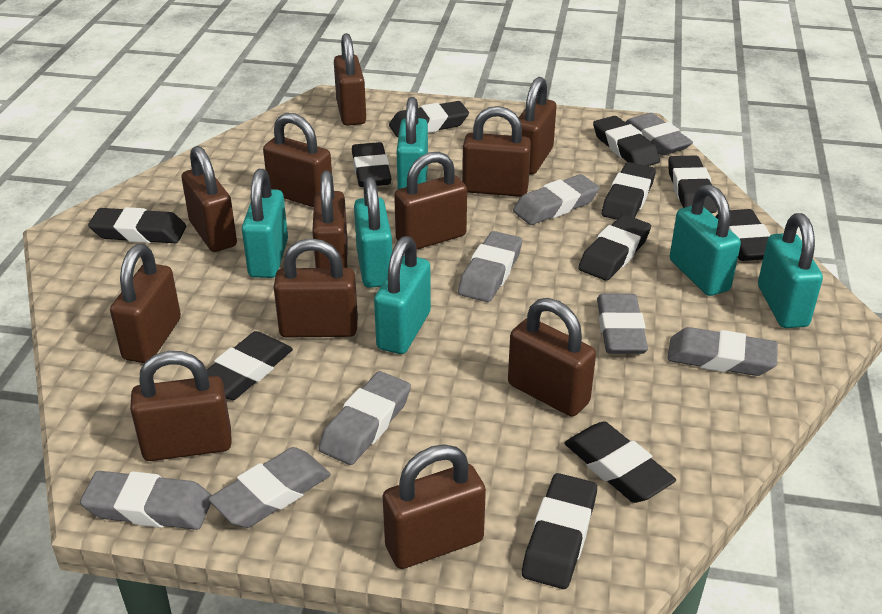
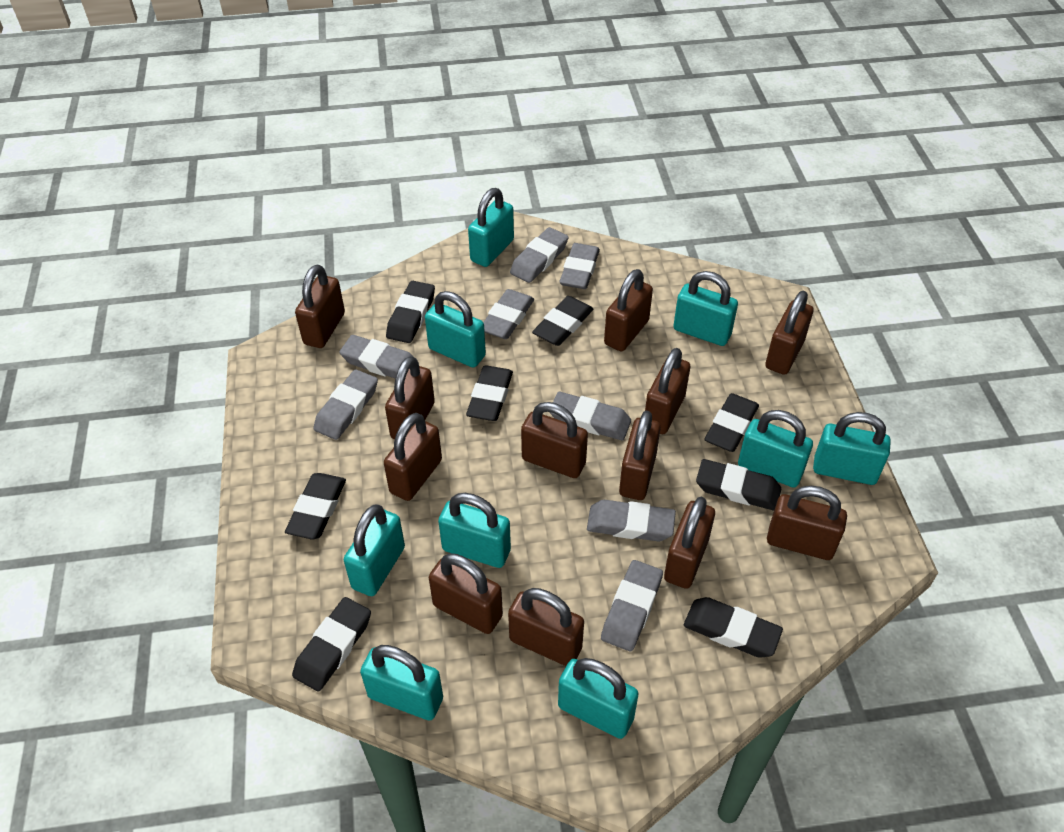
black eraser: 11 -> 8
turquoise padlock: 6 -> 9

